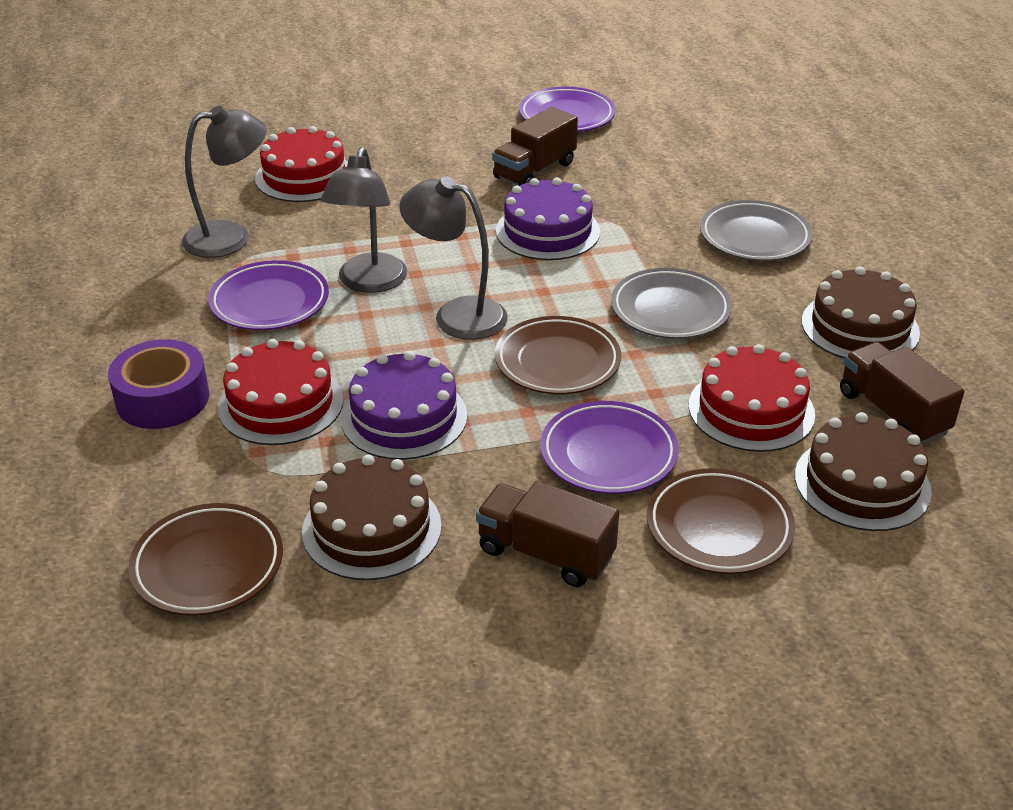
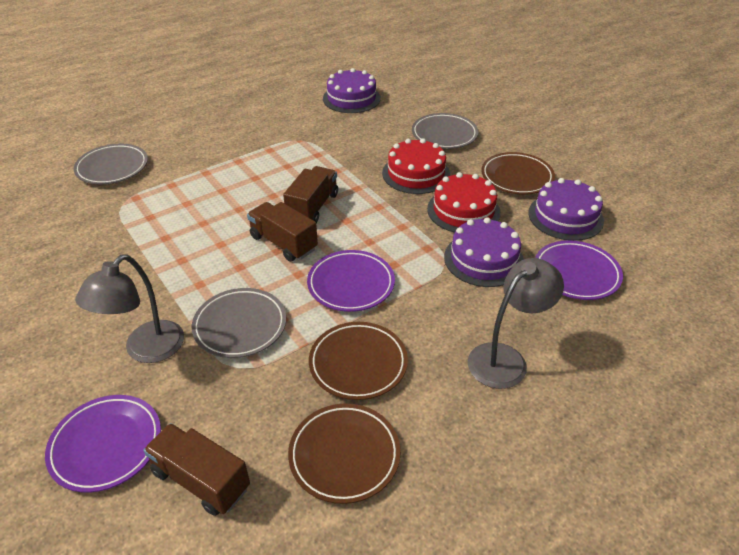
brown cake: 3 -> 0
grey lamp: 3 -> 2
grey plate: 2 -> 3
purple cake: 2 -> 3
purple tape: 1 -> 0
red cake: 3 -> 2

